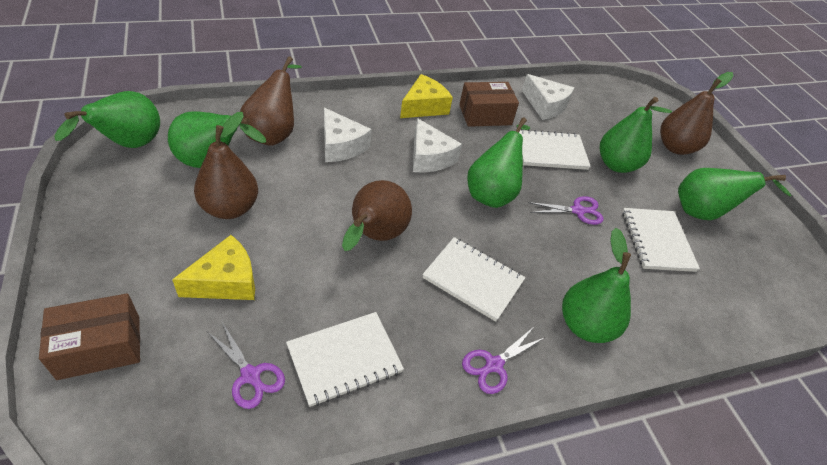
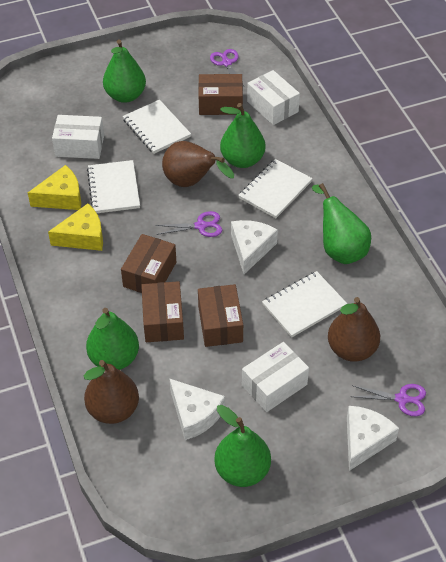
brown box: 2 -> 4
brown pear: 4 -> 3
green pear: 6 -> 5
white box: 0 -> 3

